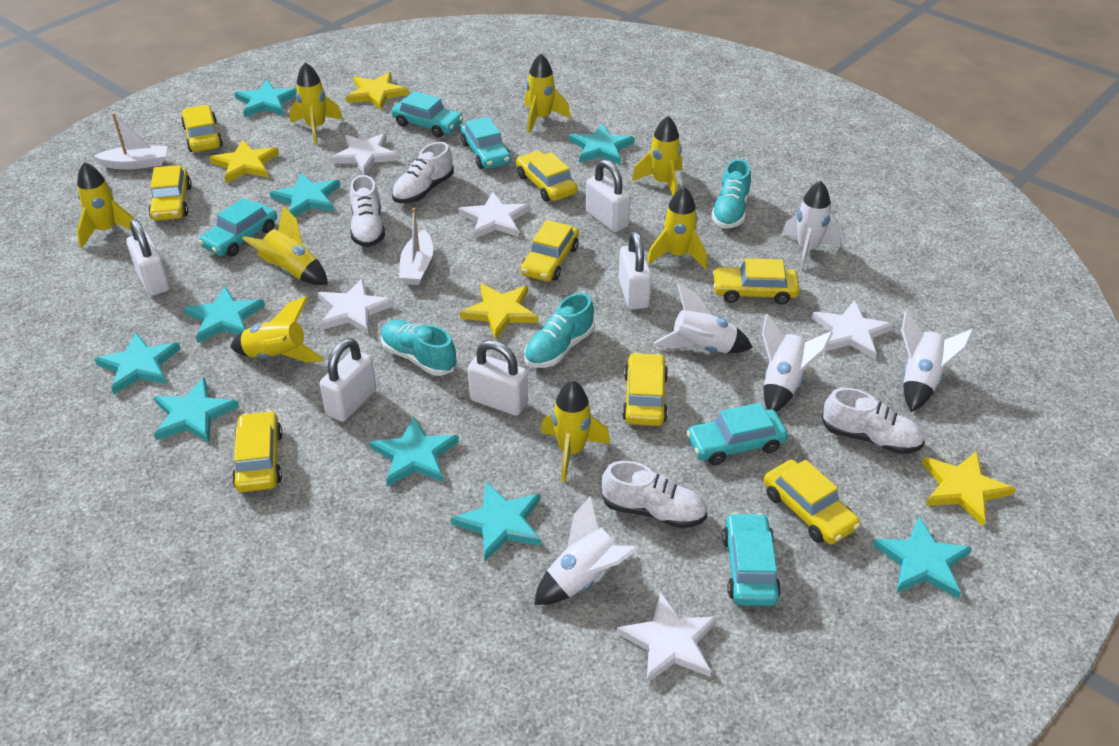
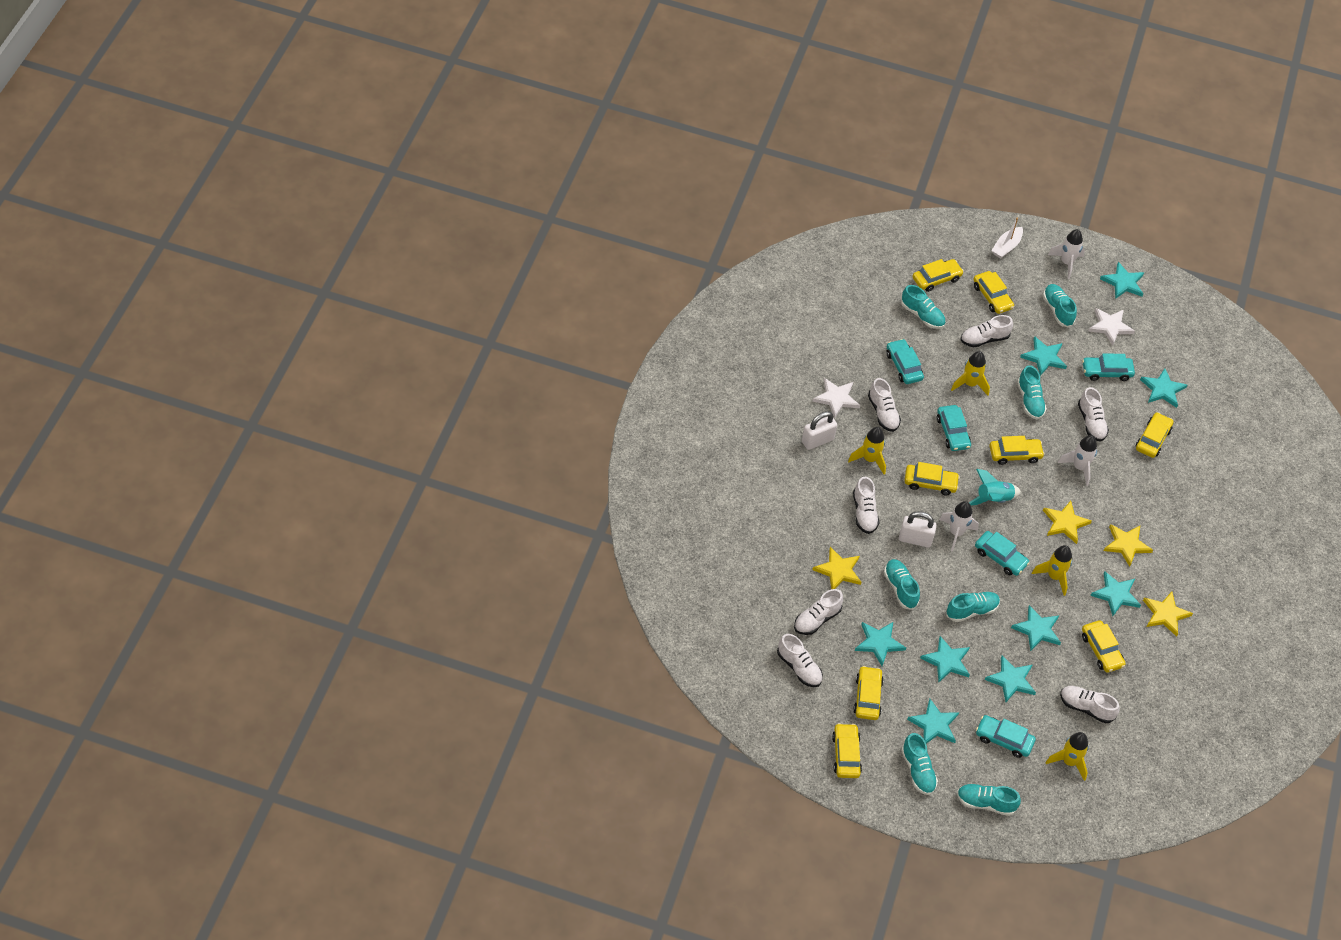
turquoise rocket: 0 -> 1
turquoise shoe: 3 -> 7
white boat: 2 -> 1
white padlock: 5 -> 2
white rocket: 5 -> 3
white shoe: 4 -> 7
white star: 5 -> 2
yellow rocket: 8 -> 4

